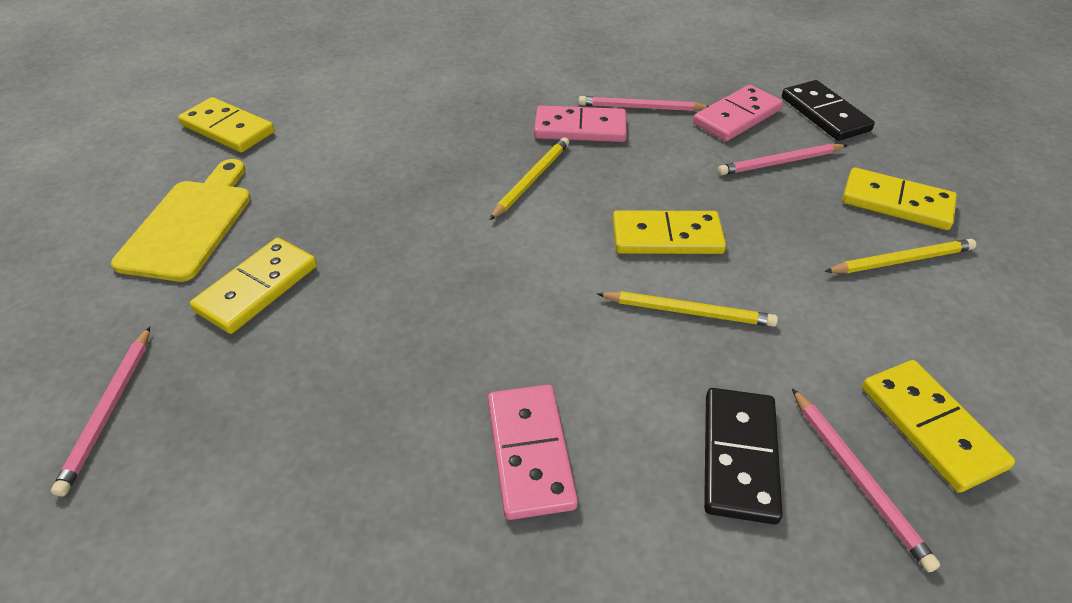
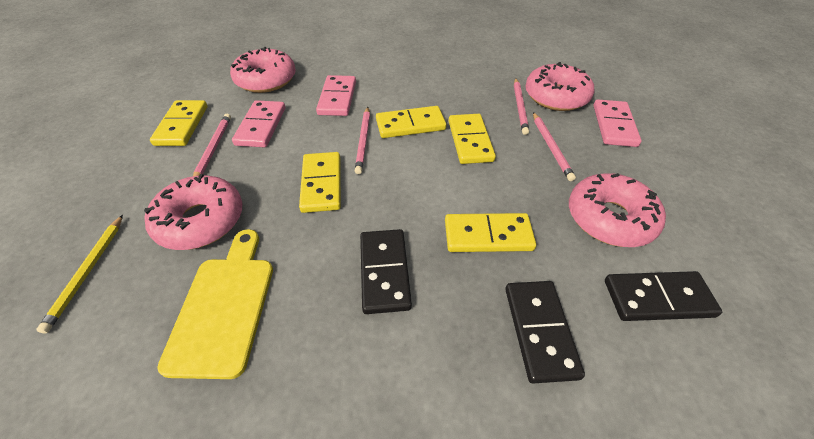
black domino: 2 -> 3
pink donut: 0 -> 4
yellow pencil: 3 -> 1

